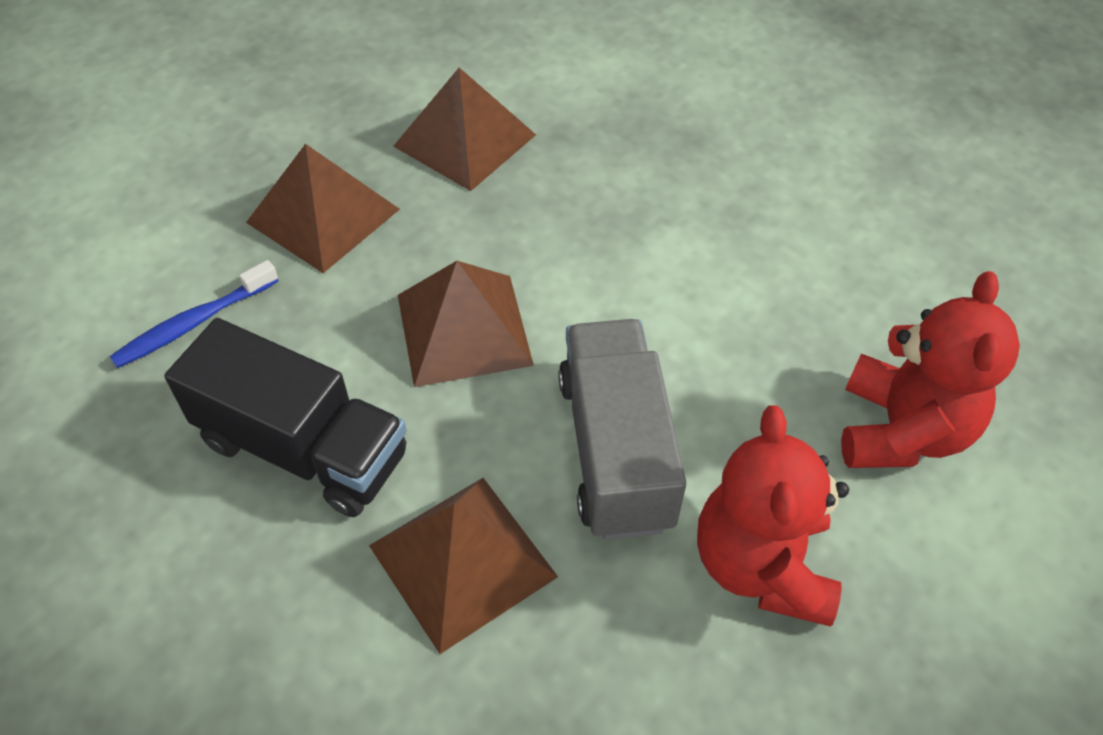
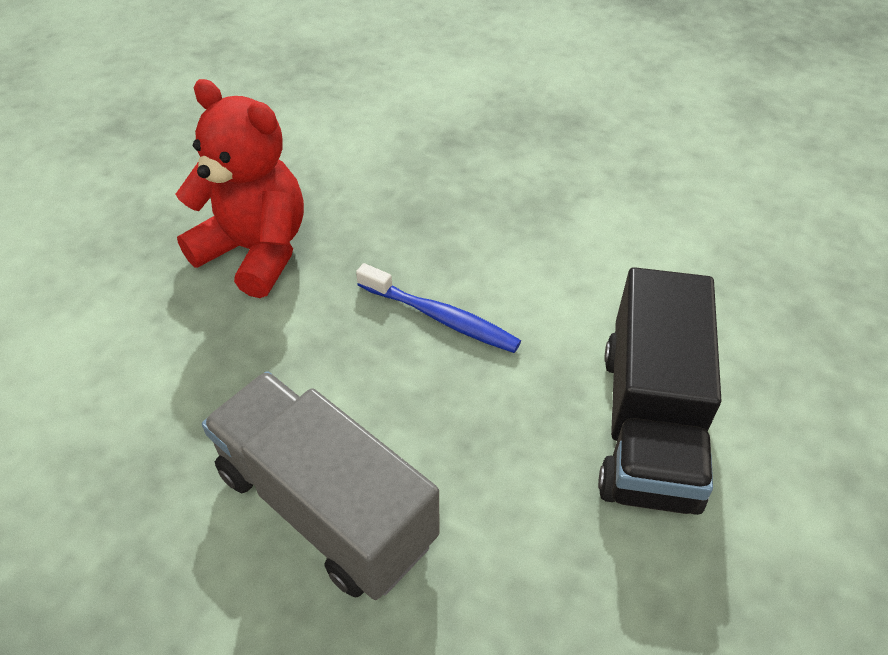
brown pyramid: 4 -> 0
red teddy bear: 2 -> 1

